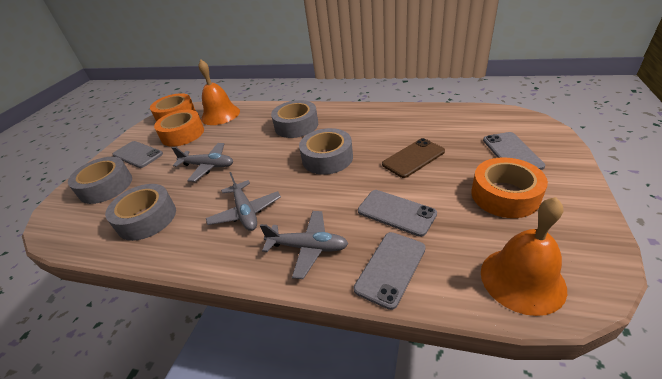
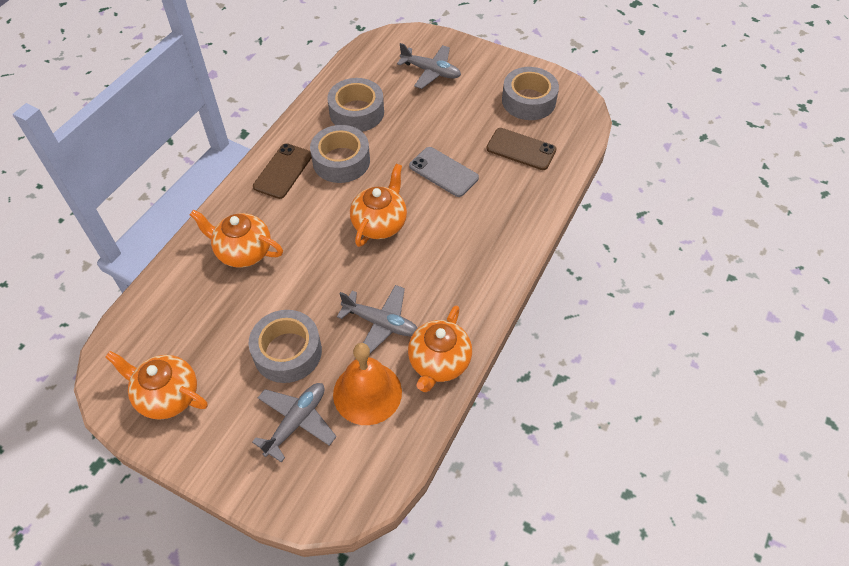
brown phone: 1 -> 2
grey phone: 4 -> 1
orange bell: 2 -> 1
orange tape: 3 -> 0
orange teapot: 0 -> 4

